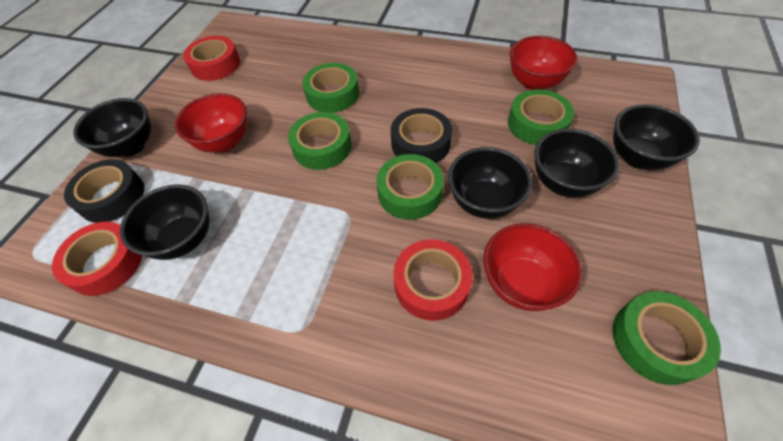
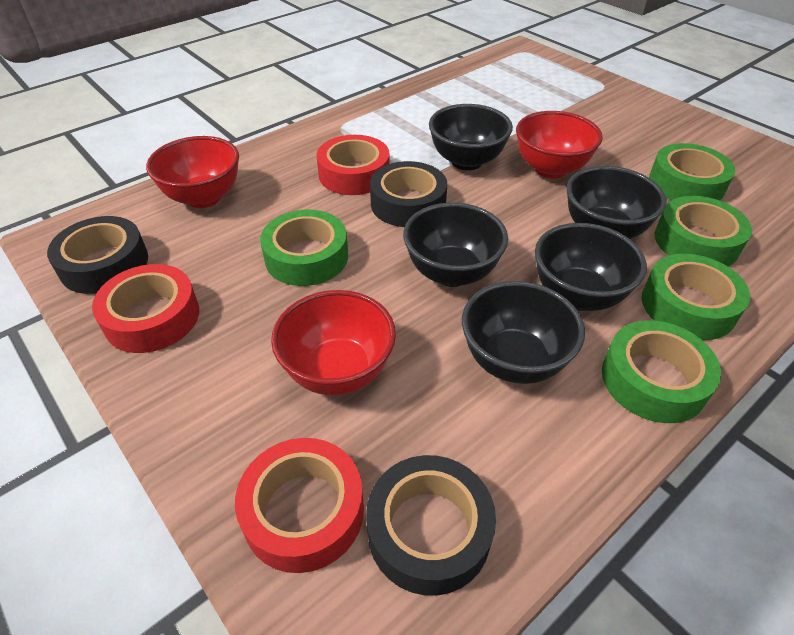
black tape: 2 -> 3

